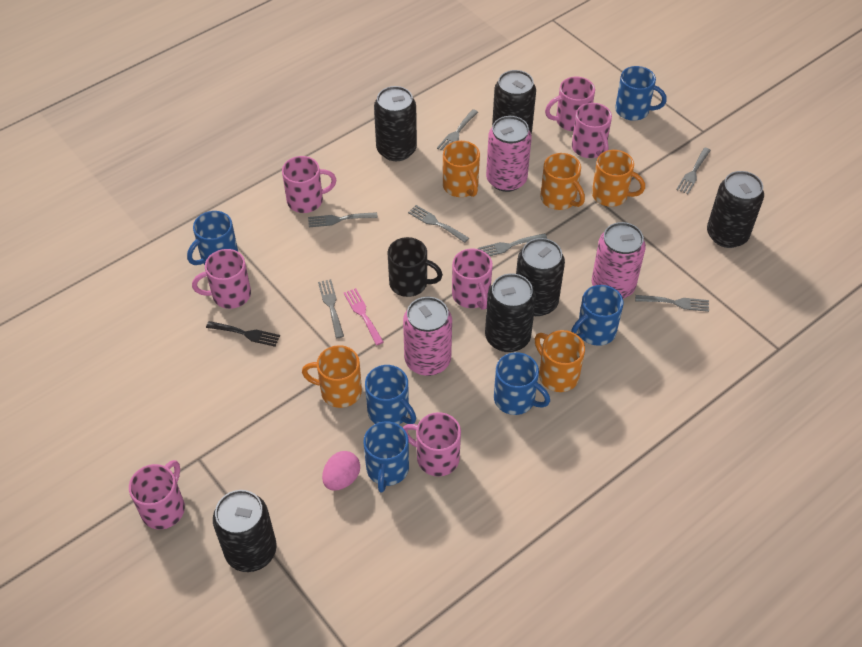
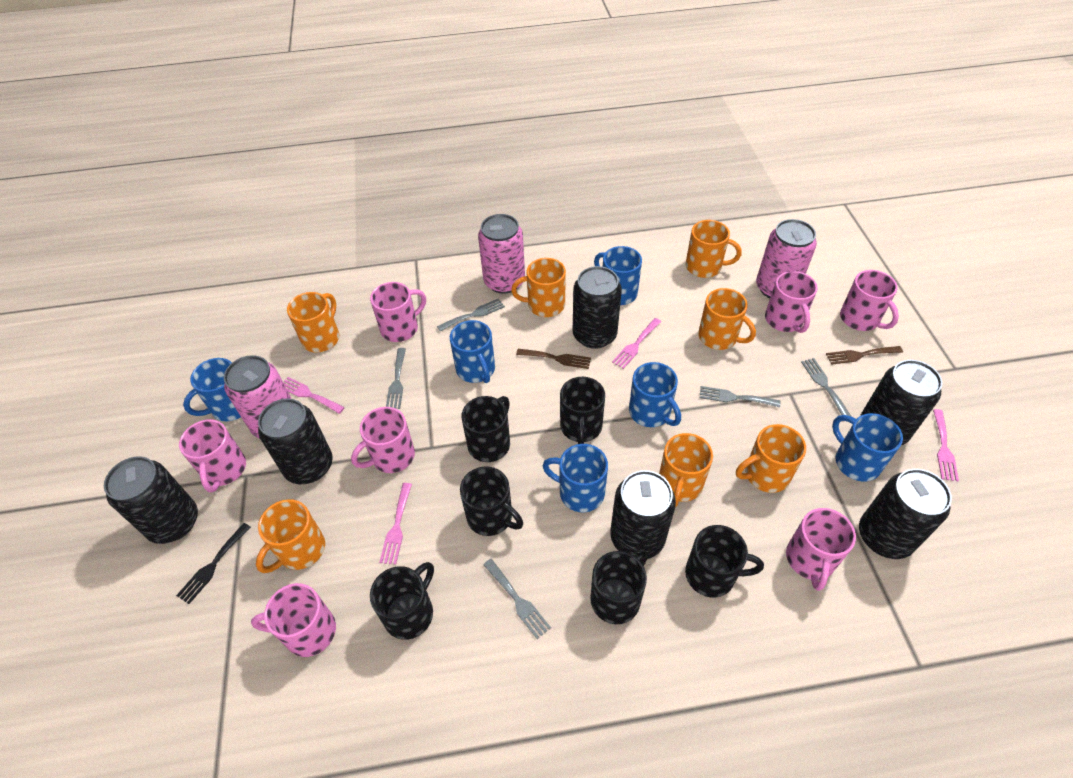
black mug: 1 -> 6
brown fork: 0 -> 2
grey fork: 7 -> 5
orange mug: 5 -> 7
pink egg: 1 -> 0
pink fork: 1 -> 4

